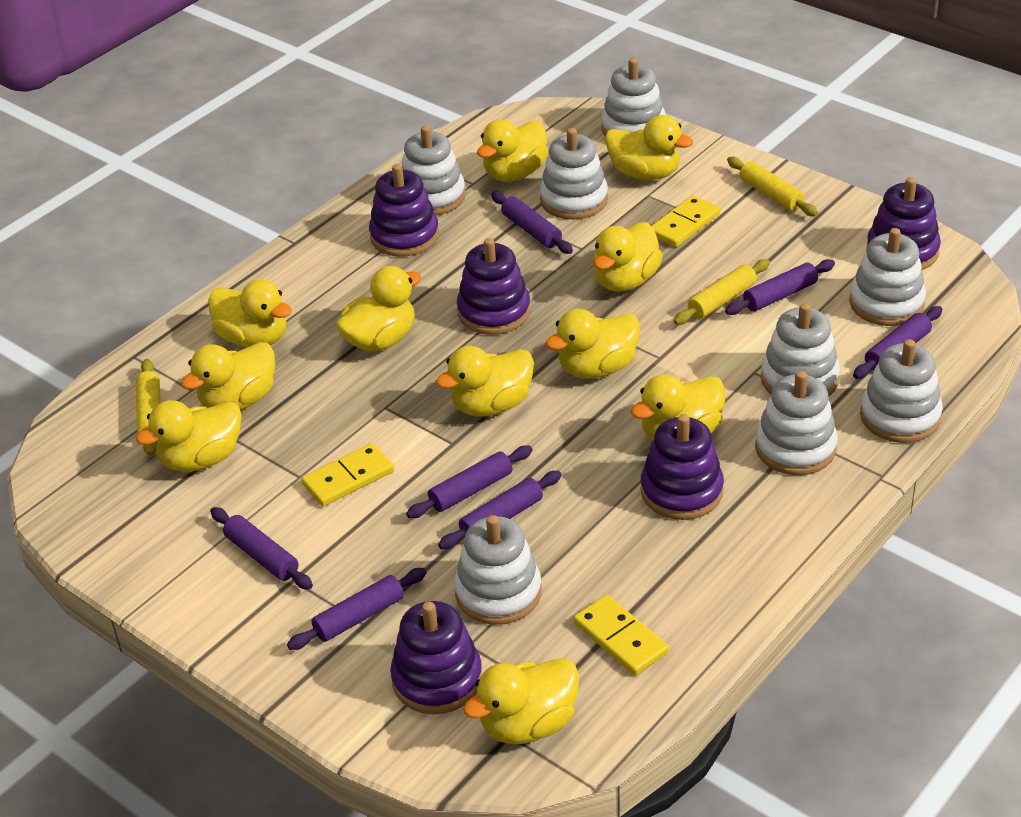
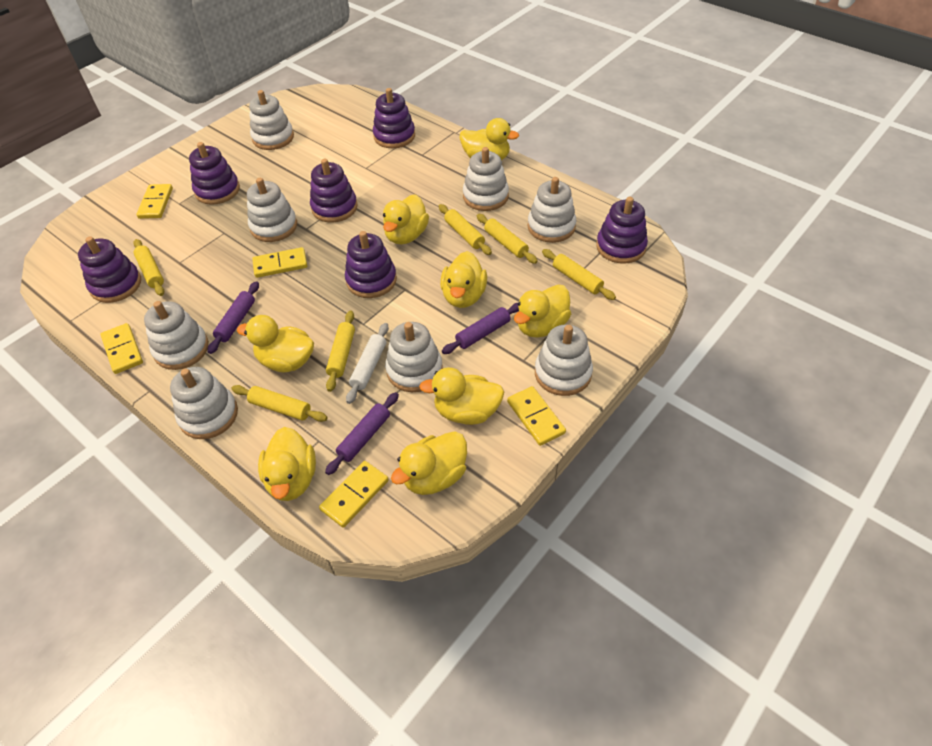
purple rolling pin: 7 -> 3
purple stacking toy: 5 -> 6
white rolling pin: 0 -> 1
yellow domino: 3 -> 5
yellow duck: 11 -> 8
yellow rolling pin: 3 -> 6

